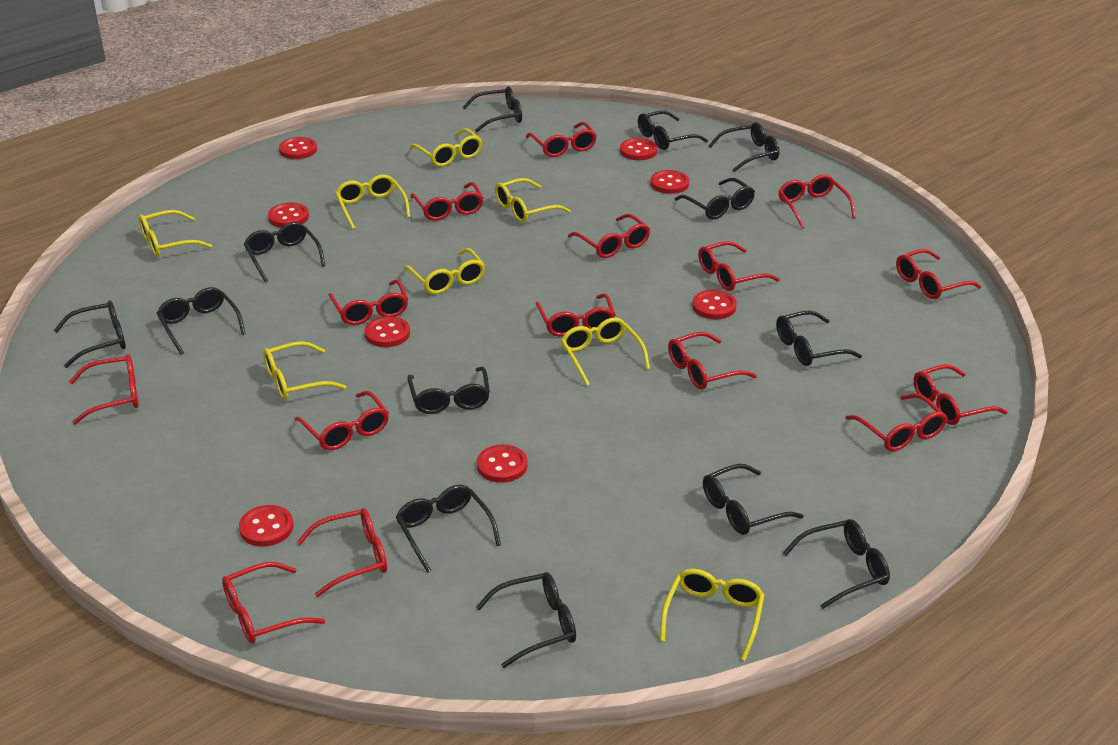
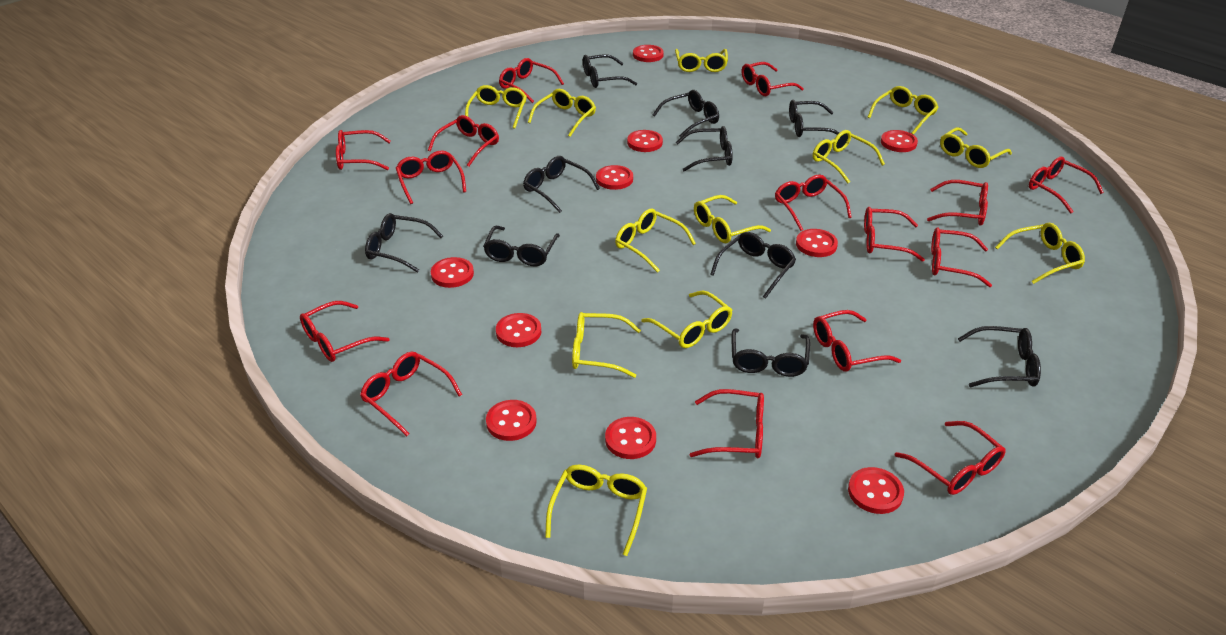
black glasses: 13 -> 10
red button: 8 -> 10
yellow glasses: 8 -> 12

